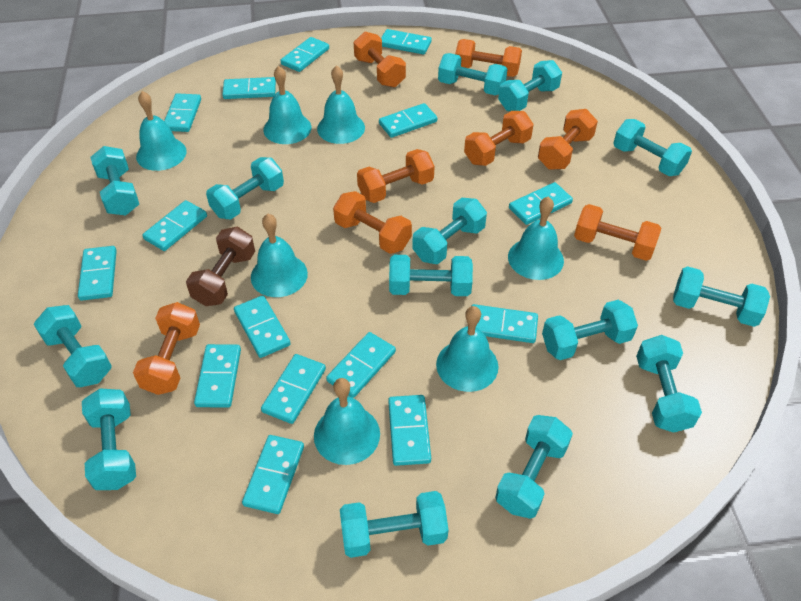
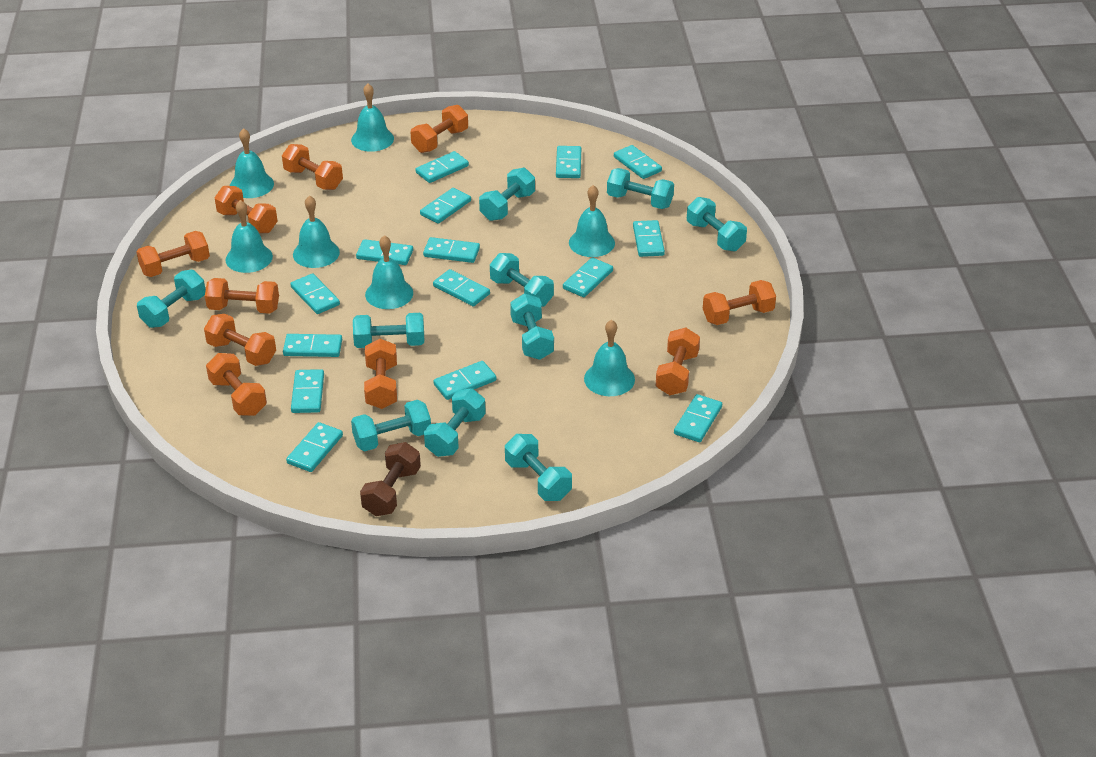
orange dumbbell: 8 -> 10
turquoise dumbbell: 14 -> 10

